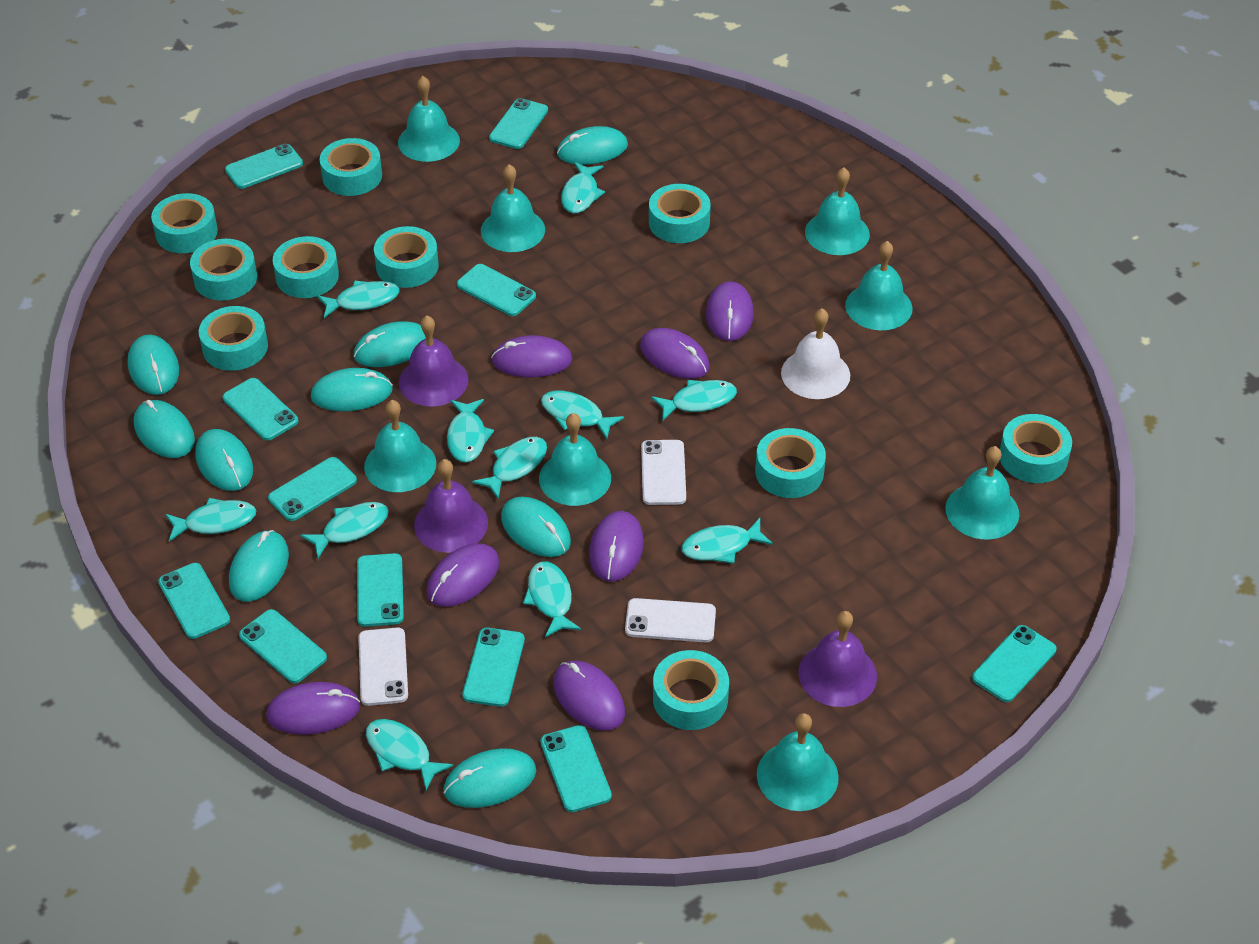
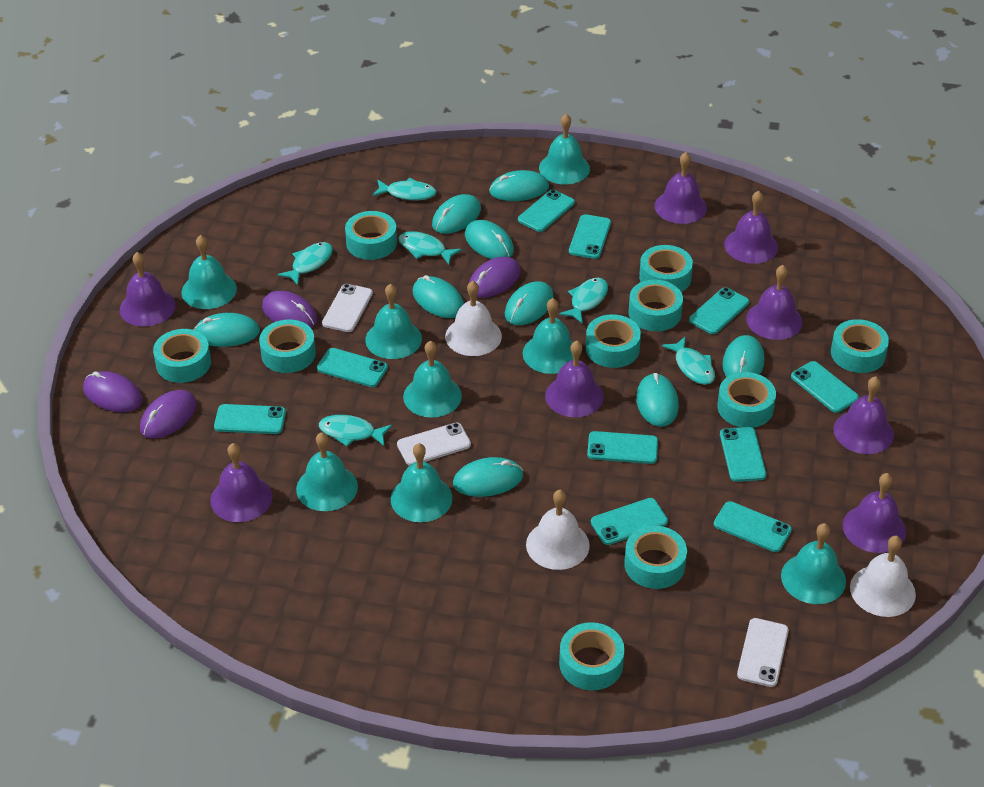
purple bell: 3 -> 8
purple mouse: 7 -> 4
turquoise fish: 11 -> 6
turquoise phone: 11 -> 10
white bell: 1 -> 3

